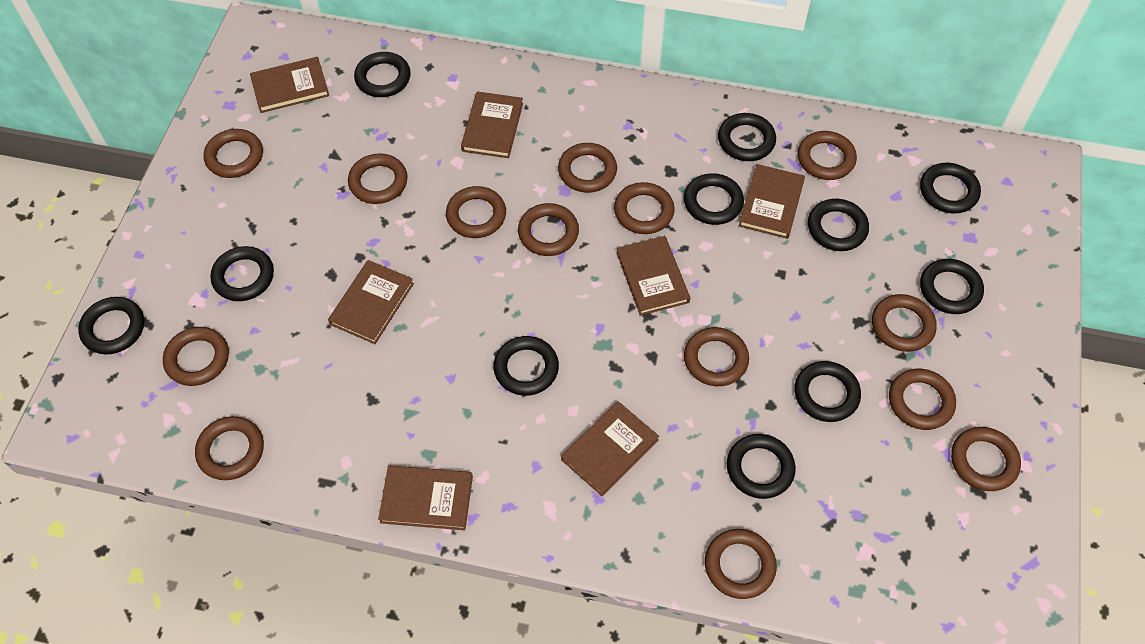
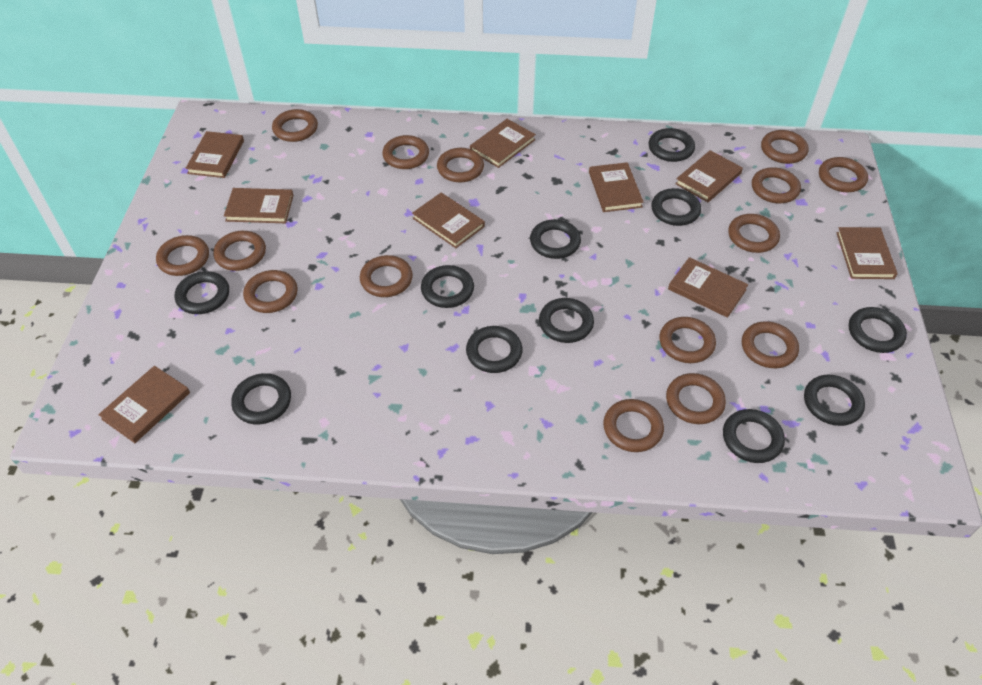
brown book: 7 -> 9
brown ring: 14 -> 15

